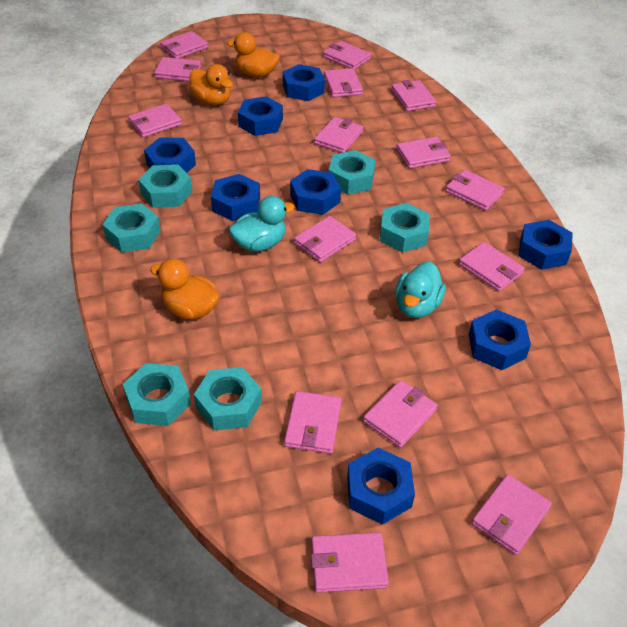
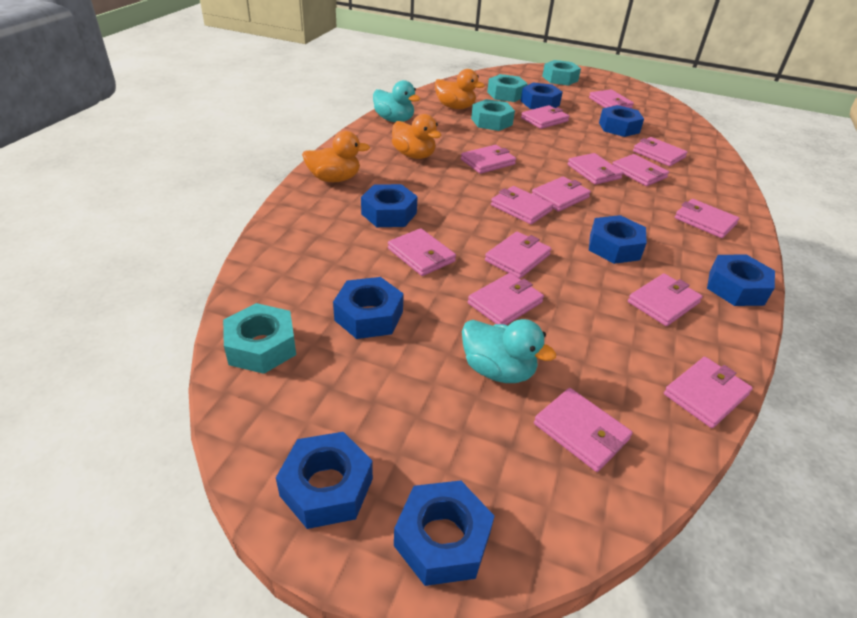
turquoise nut: 6 -> 4

